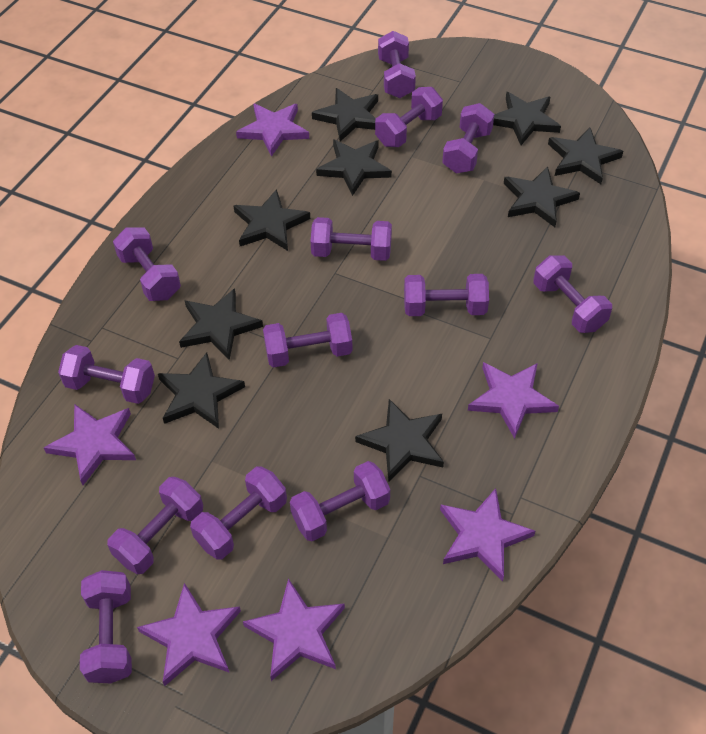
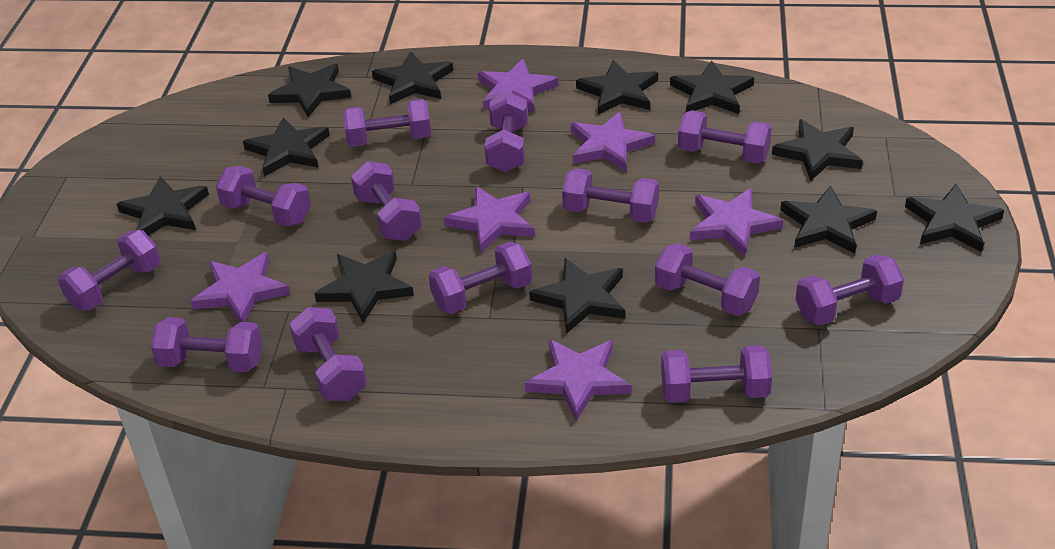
black star: 9 -> 11

